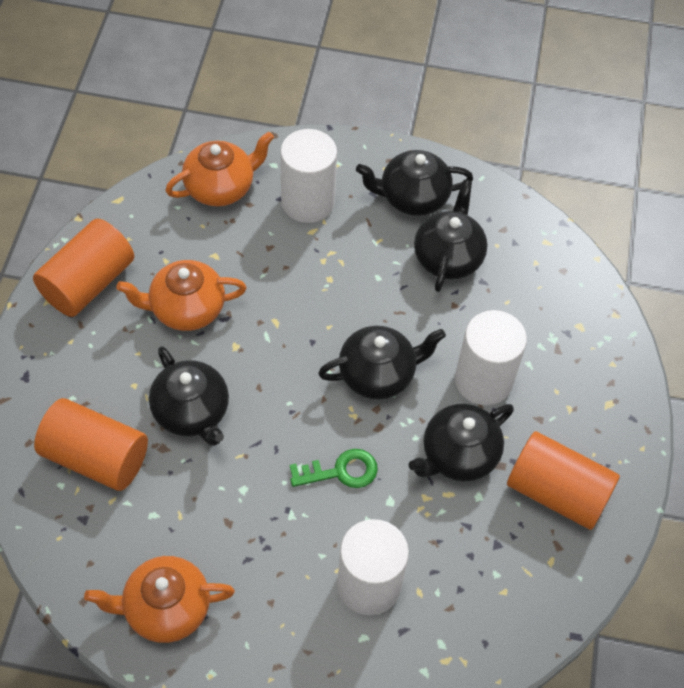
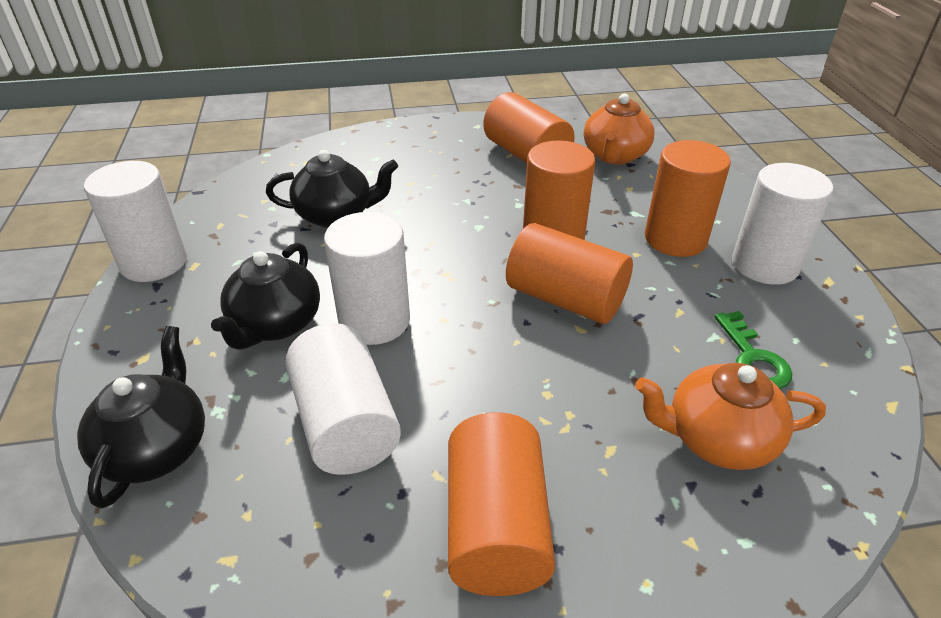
black teapot: 5 -> 3
orange cylinder: 3 -> 5
orange teapot: 3 -> 2
white cylinder: 3 -> 4

